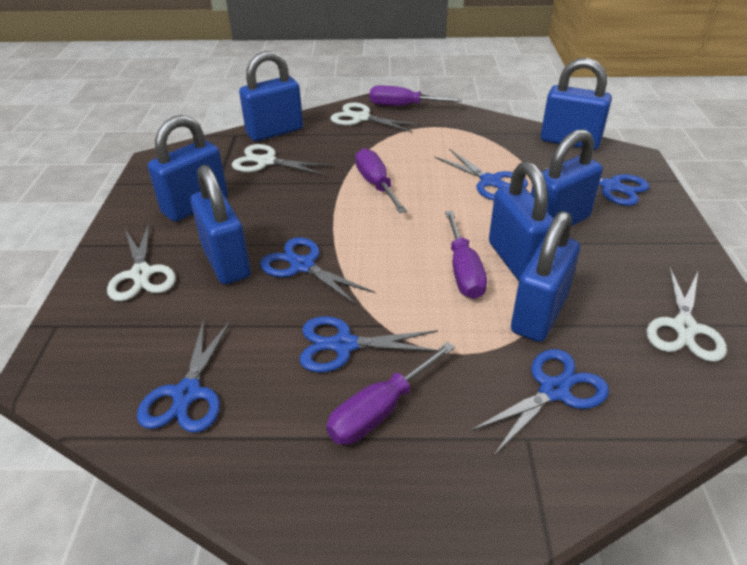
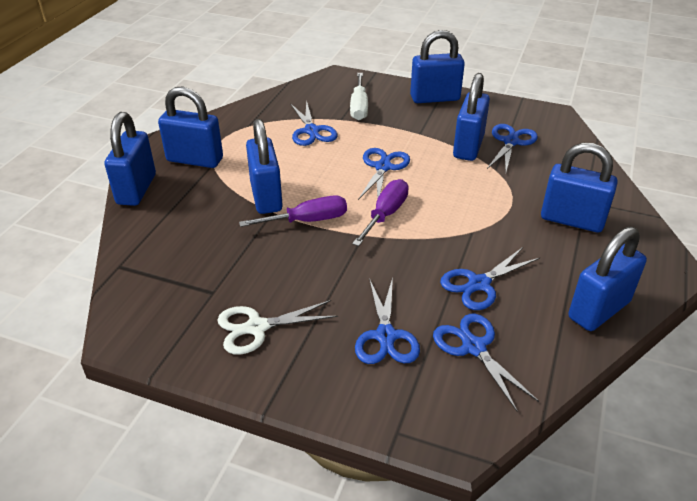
purple screwdriver: 4 -> 2
white scissors: 4 -> 1
white screwdriver: 0 -> 1

